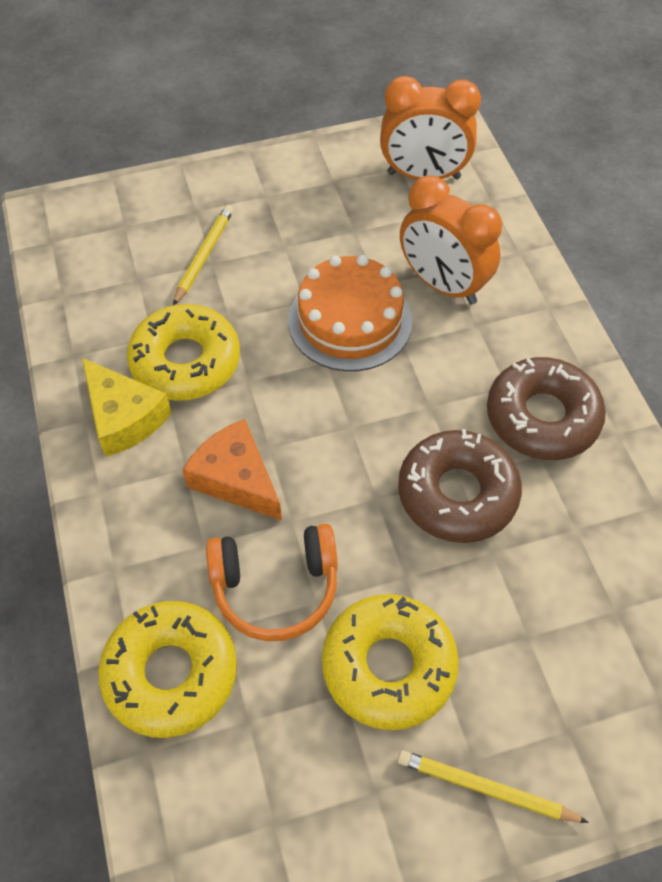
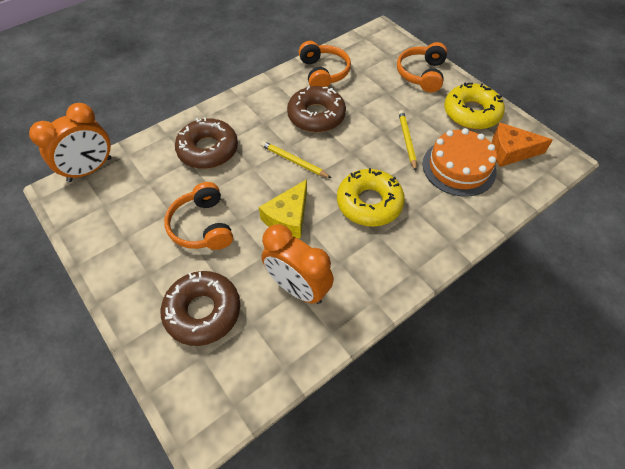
brown donut: 2 -> 3
orange headphones: 1 -> 3
yellow donut: 3 -> 2

